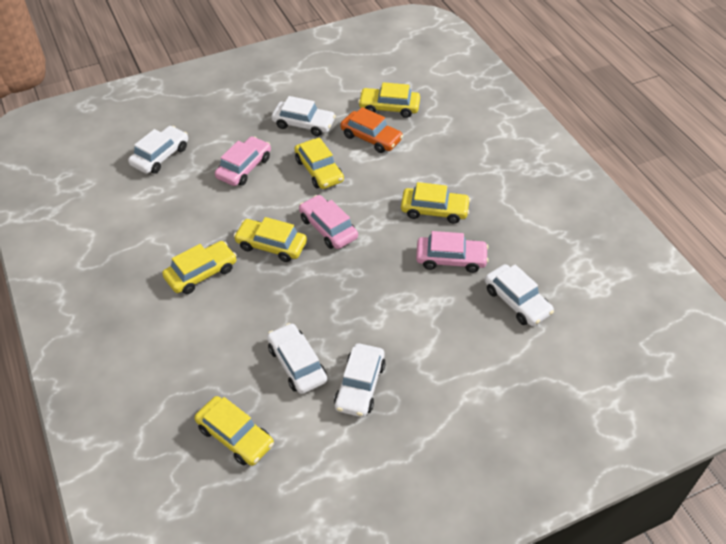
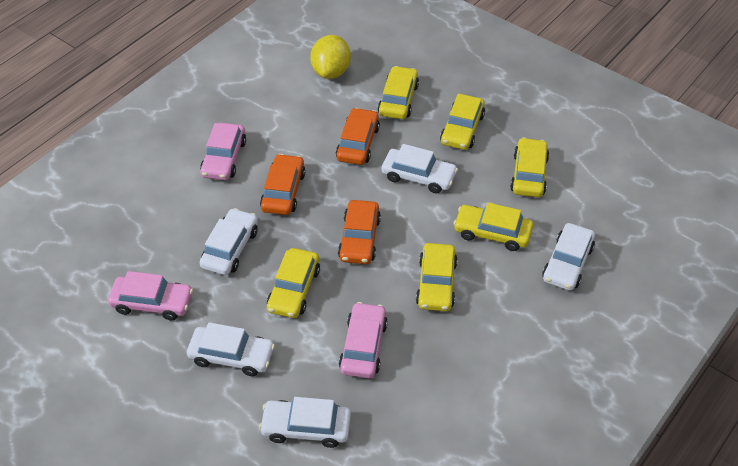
orange car: 1 -> 3
yellow lemon: 0 -> 1

